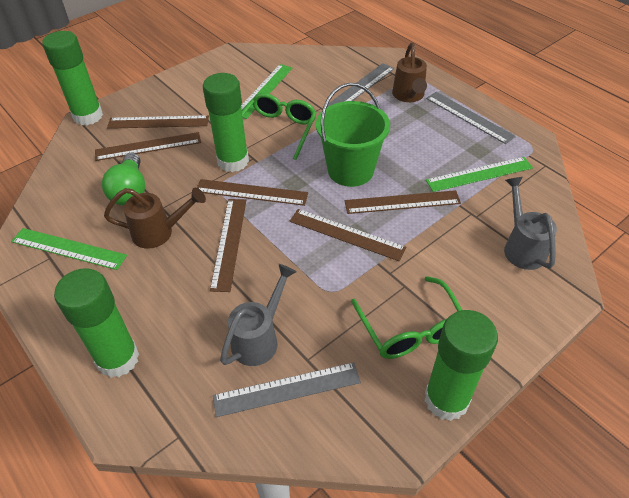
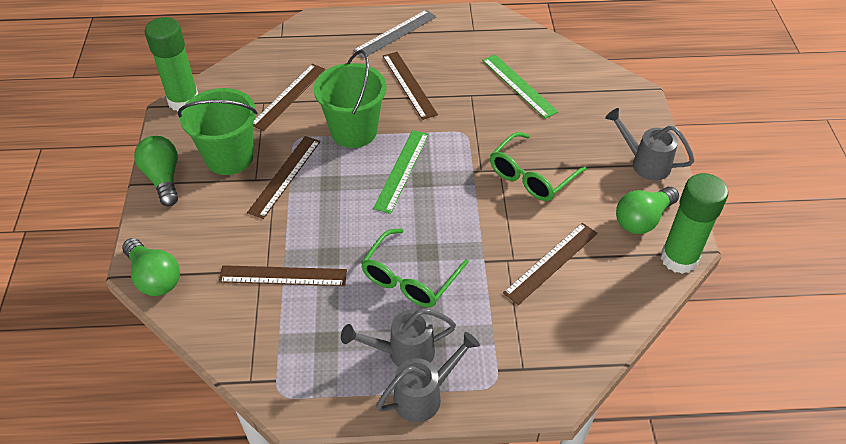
brown ruler: 6 -> 5
brown watering can: 2 -> 0
green bucket: 1 -> 2
green glue stick: 4 -> 2
green light bulb: 1 -> 3
green ruler: 3 -> 2
grey ruler: 3 -> 1
grey watering can: 2 -> 3

